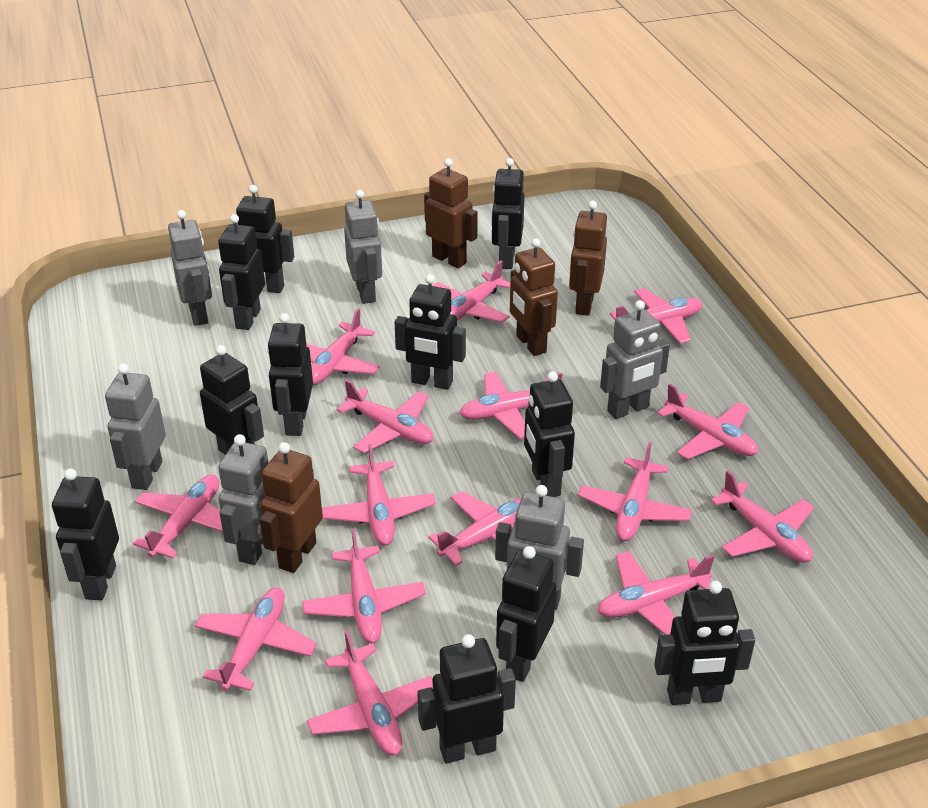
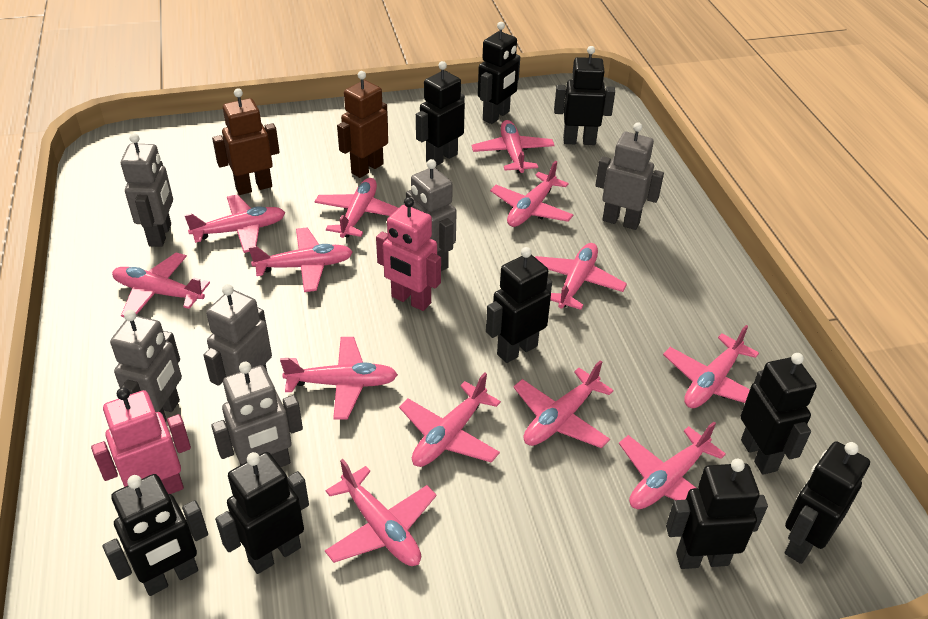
black robot: 11 -> 9
brown robot: 4 -> 2
pink plane: 15 -> 13
pink robot: 0 -> 2

